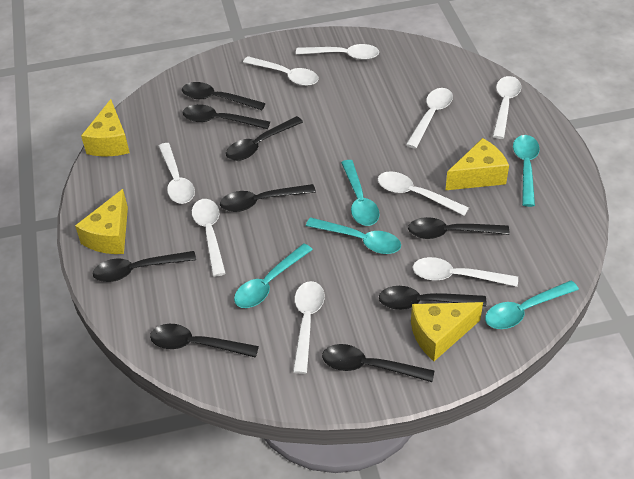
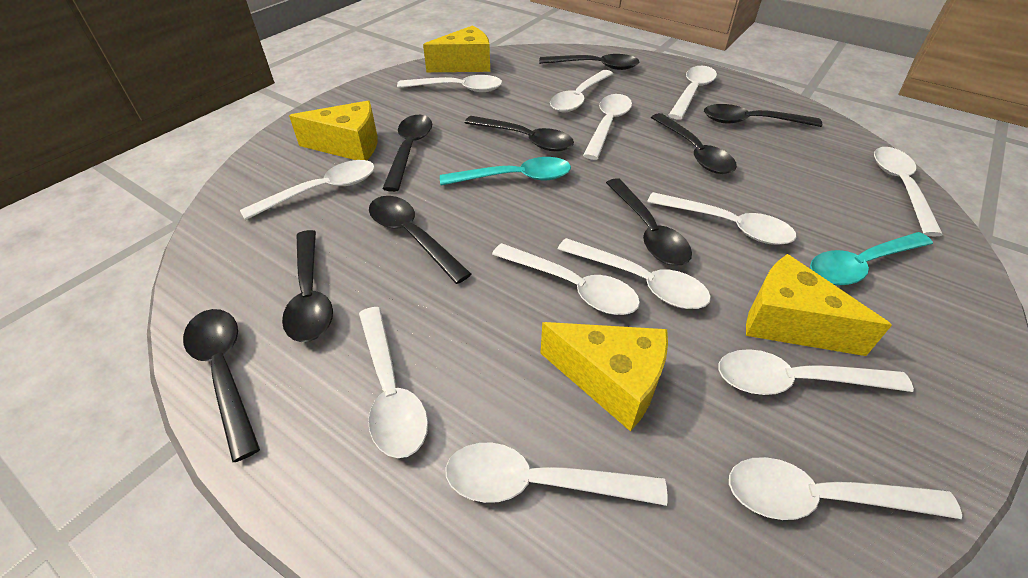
turquoise spoon: 5 -> 2
white spoon: 9 -> 13

